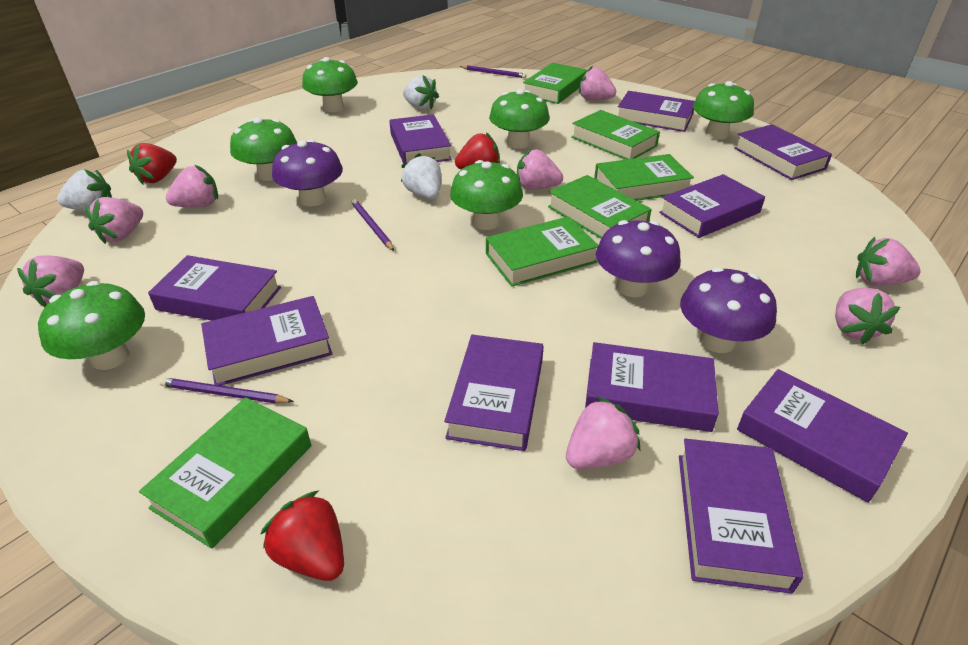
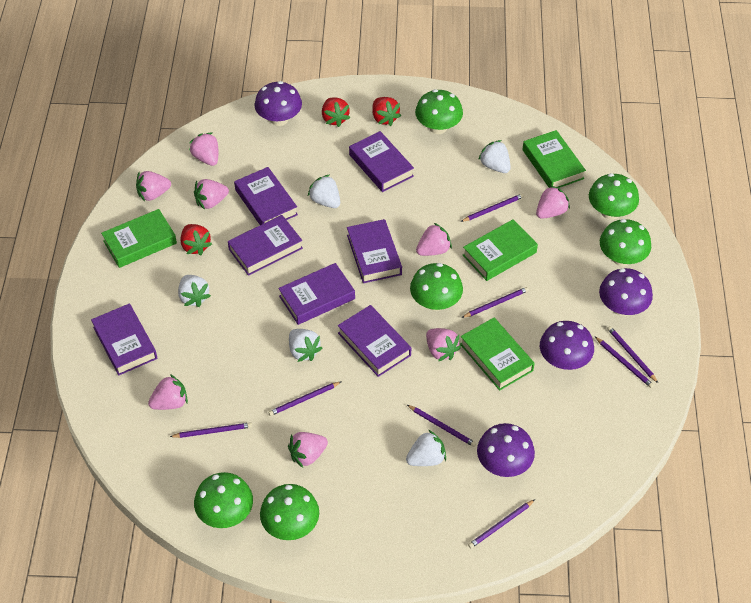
green book: 6 -> 4
purple book: 10 -> 7
purple mushroom: 3 -> 4
purple pencil: 3 -> 8
white strawberry: 3 -> 5

